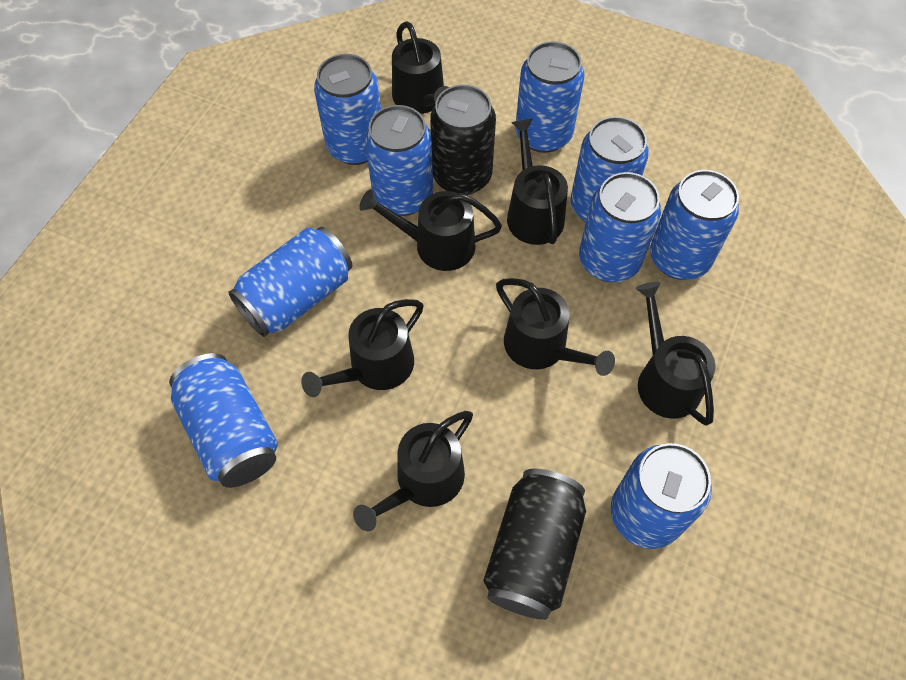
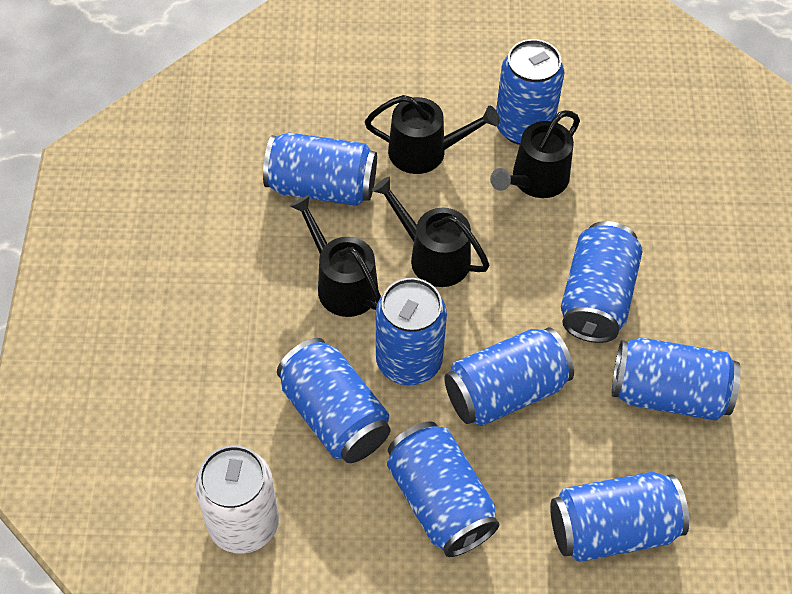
black can: 2 -> 0
black watering can: 7 -> 4
white can: 0 -> 1

